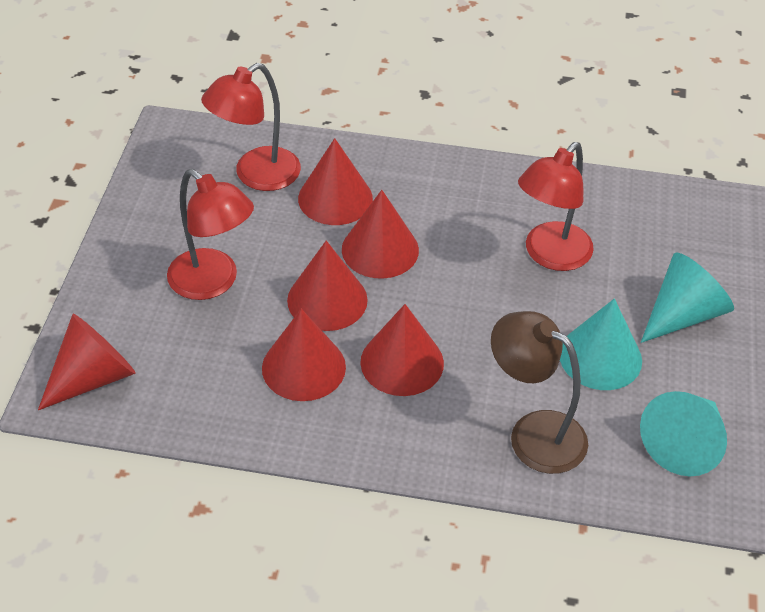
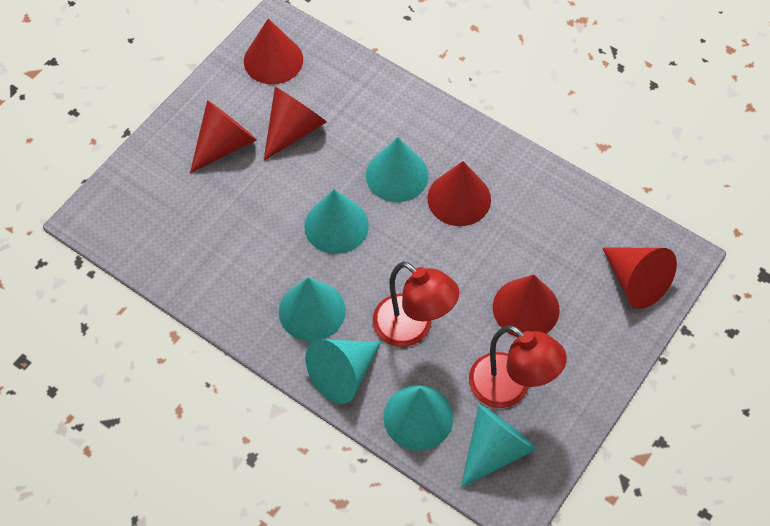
brown lamp: 1 -> 0
red lamp: 3 -> 2
turquoise cone: 3 -> 6

